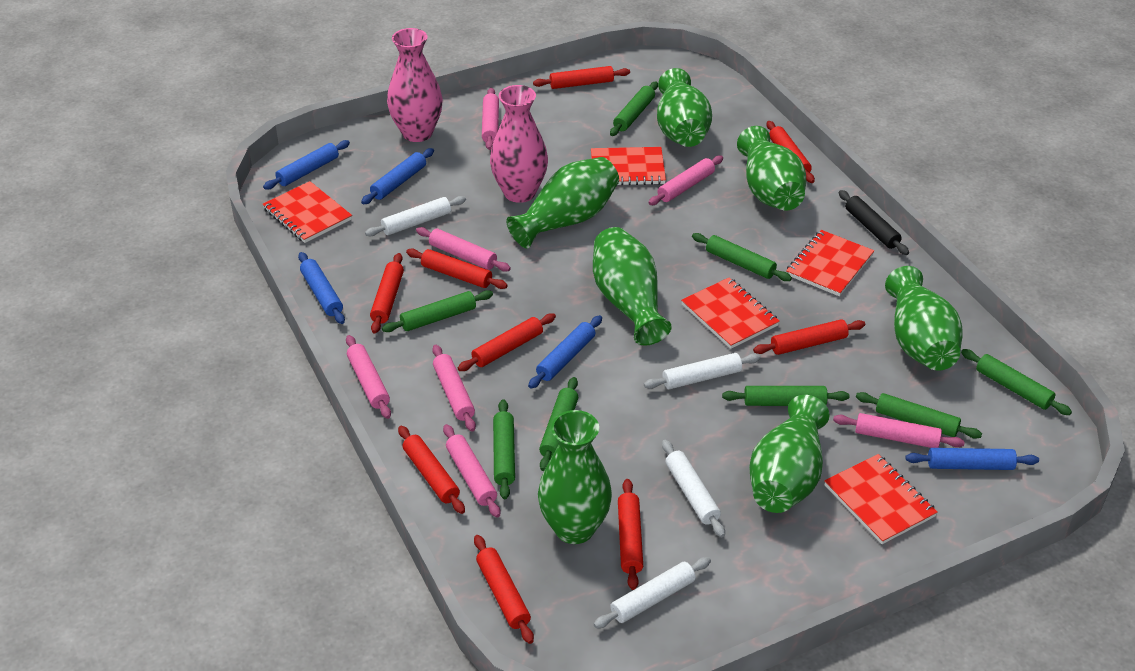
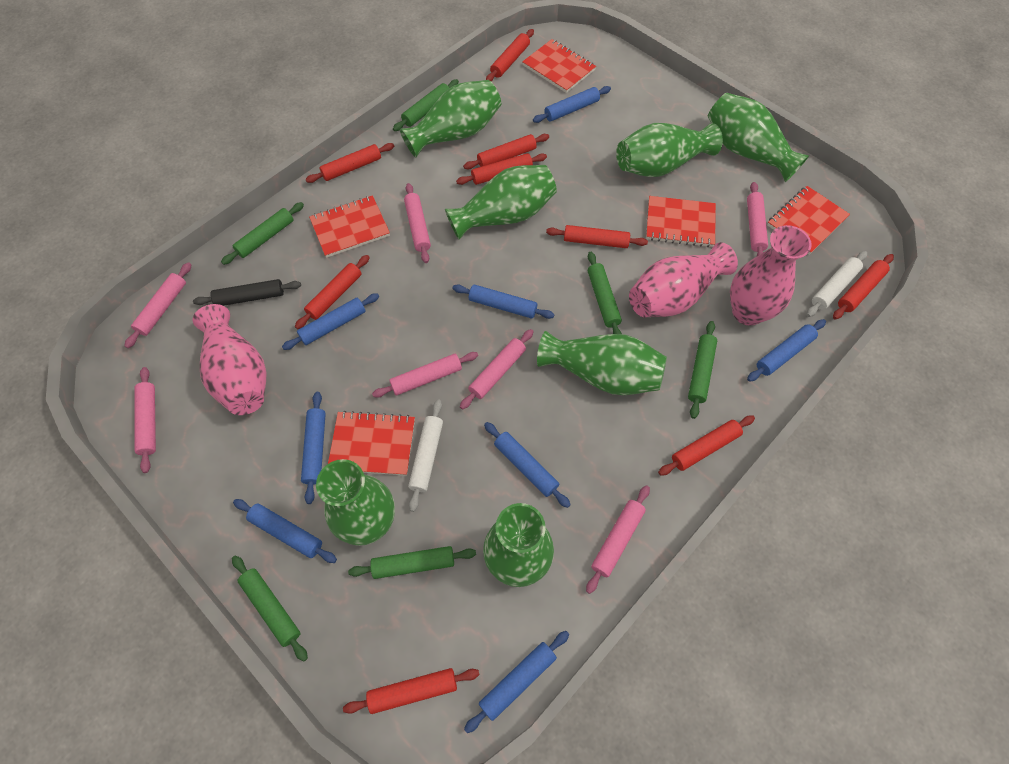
blue rolling pin: 5 -> 8
green rolling pin: 8 -> 6
pink vase: 2 -> 3
white rolling pin: 4 -> 2

